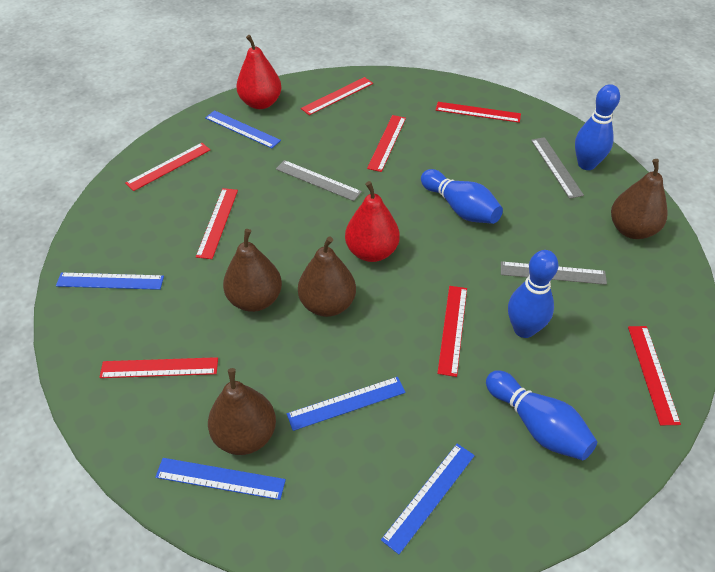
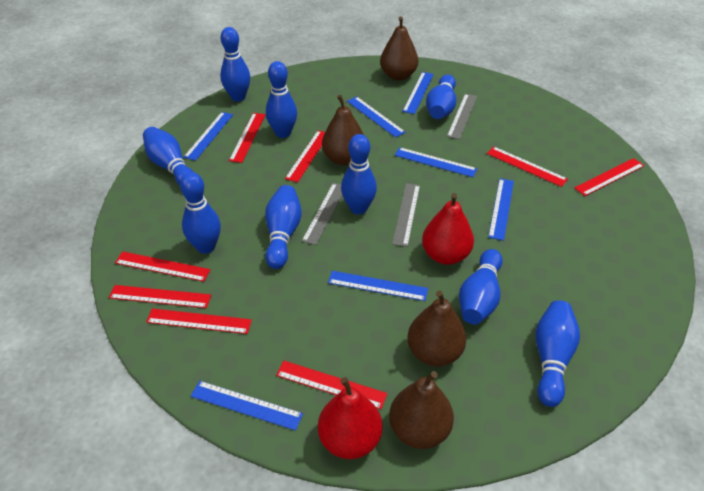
blue bowling pin: 4 -> 9
blue ruler: 5 -> 7

